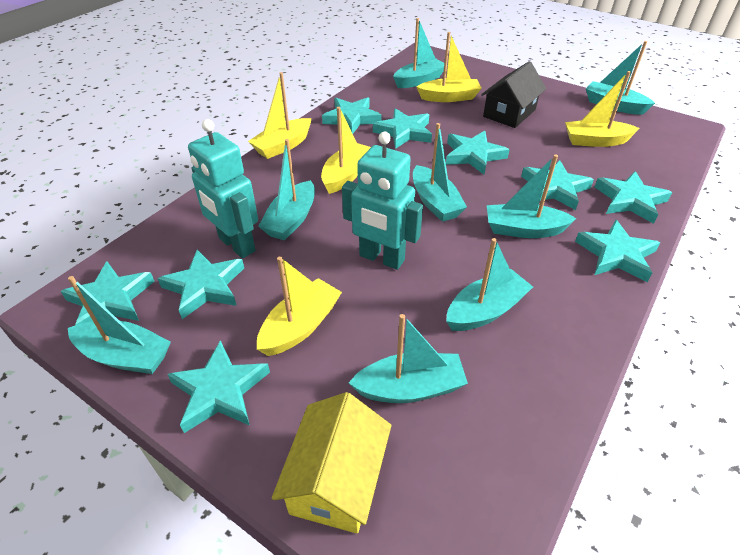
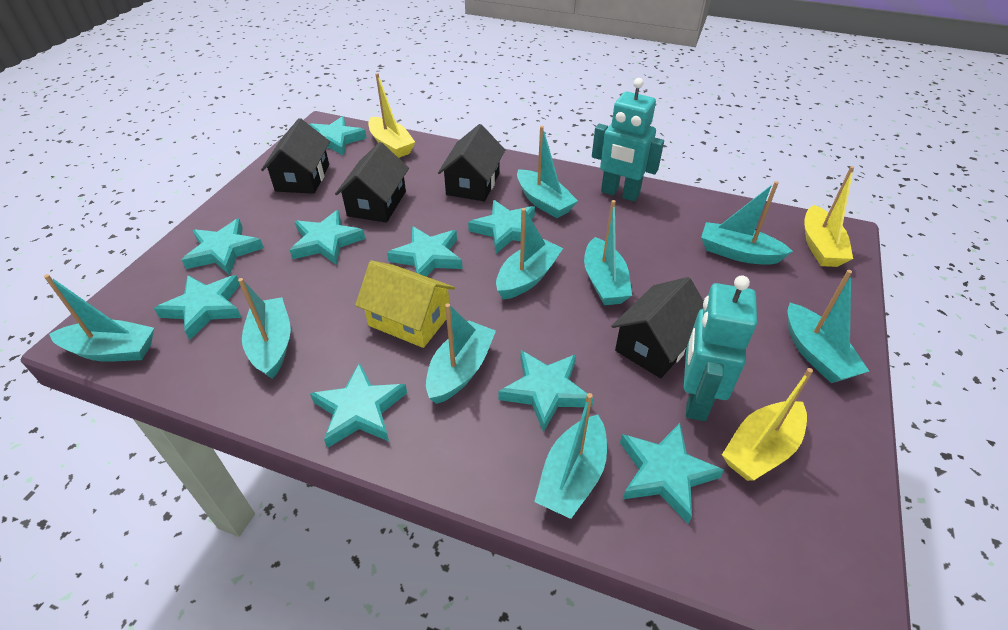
black house: 1 -> 4
turquoise boat: 8 -> 9
yellow boat: 5 -> 3

